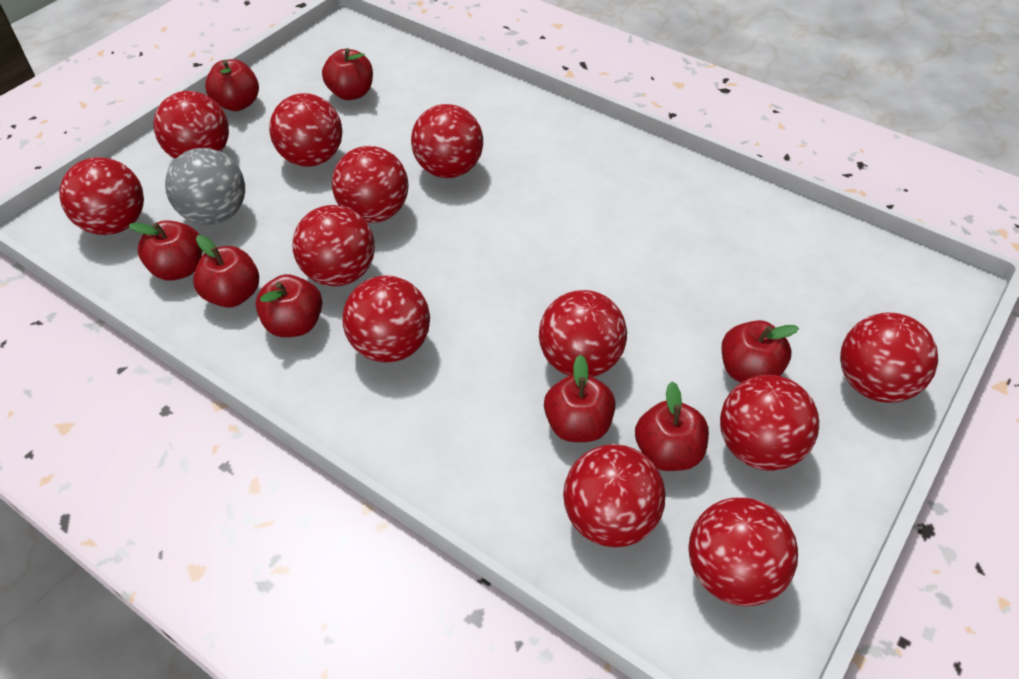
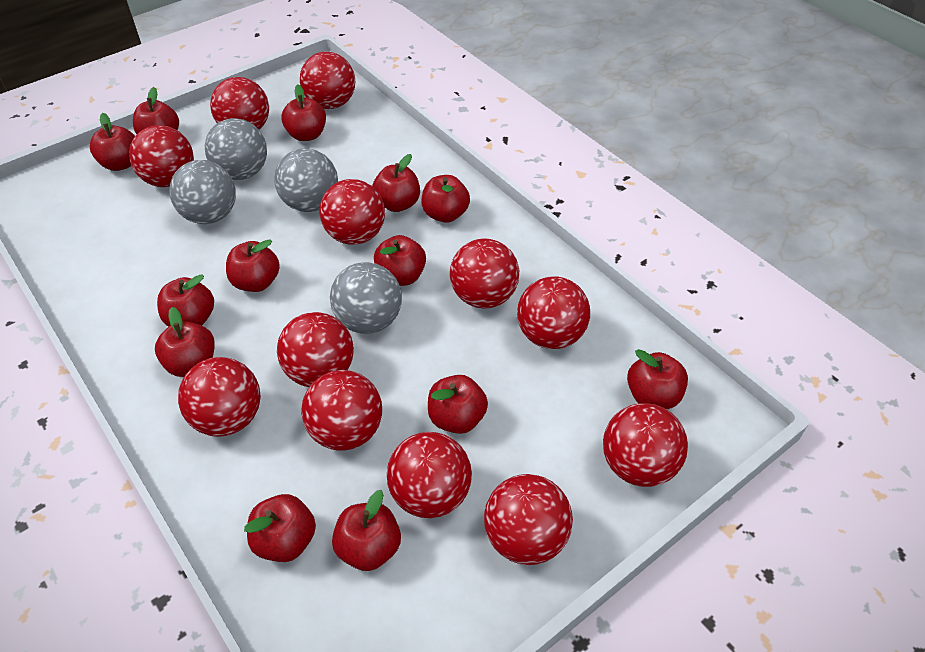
grey ball: 1 -> 4
red apple: 8 -> 13

